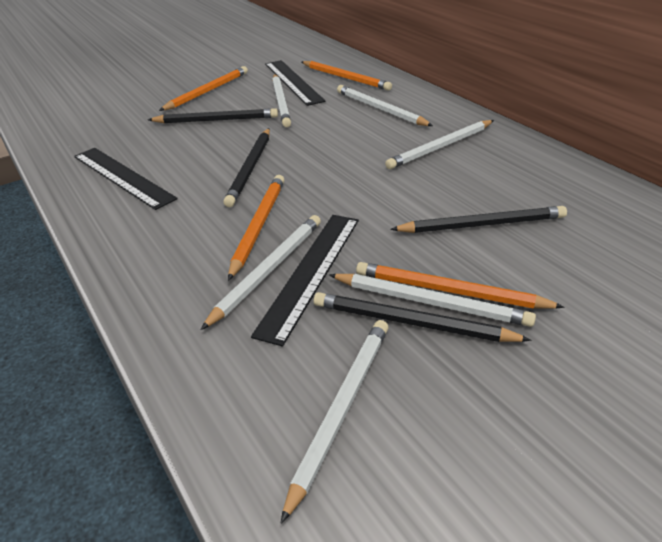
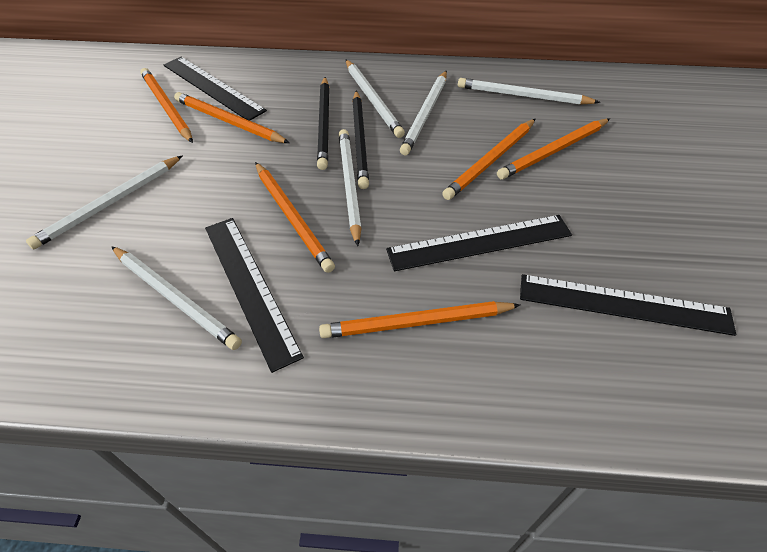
black pencil: 4 -> 2
black ruler: 3 -> 4
orange pencil: 4 -> 6

